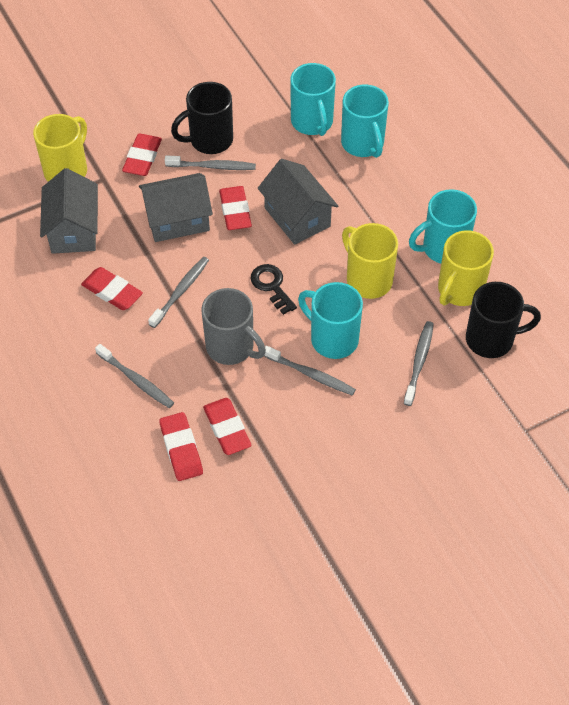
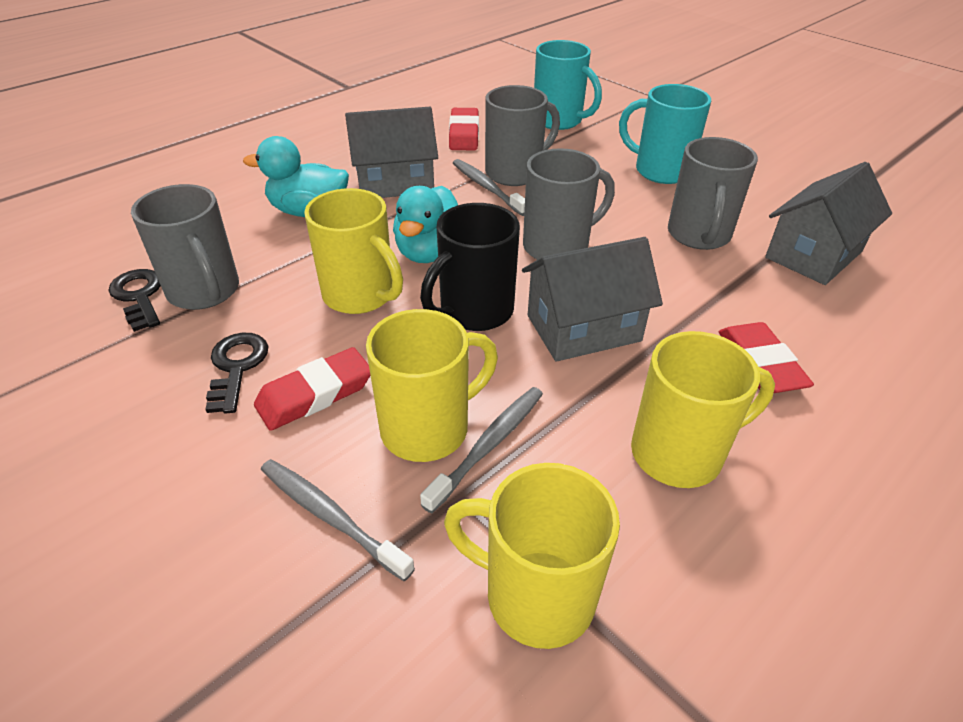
black key: 1 -> 2
black mug: 2 -> 1
grey mug: 1 -> 4
grey toothbrush: 5 -> 3
red eraser: 5 -> 3
turquoise duck: 0 -> 2
turquoise mug: 4 -> 2
yellow mug: 3 -> 4

